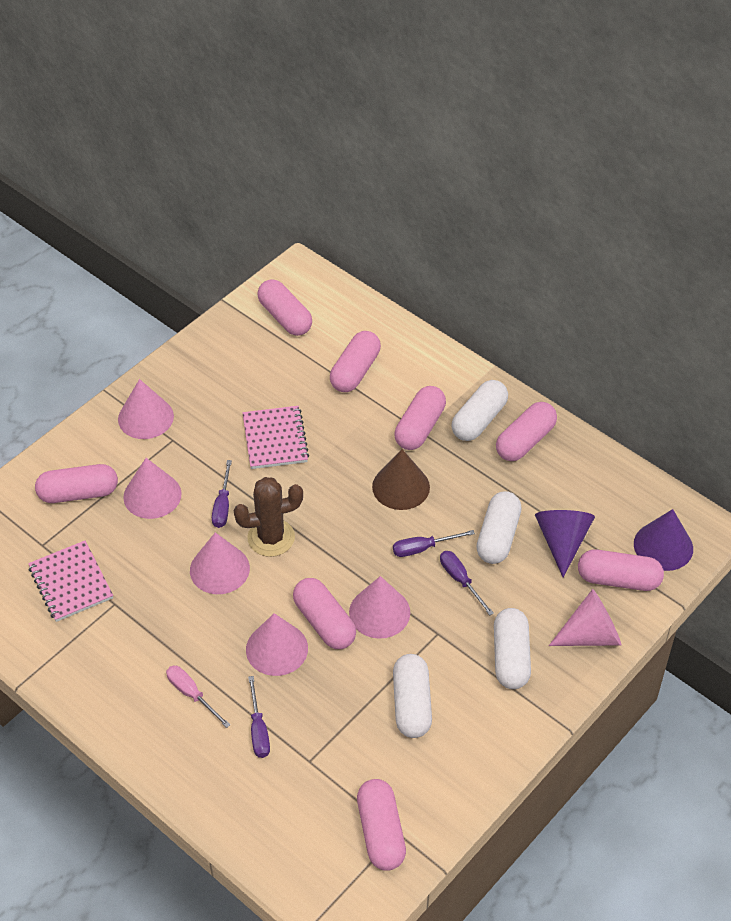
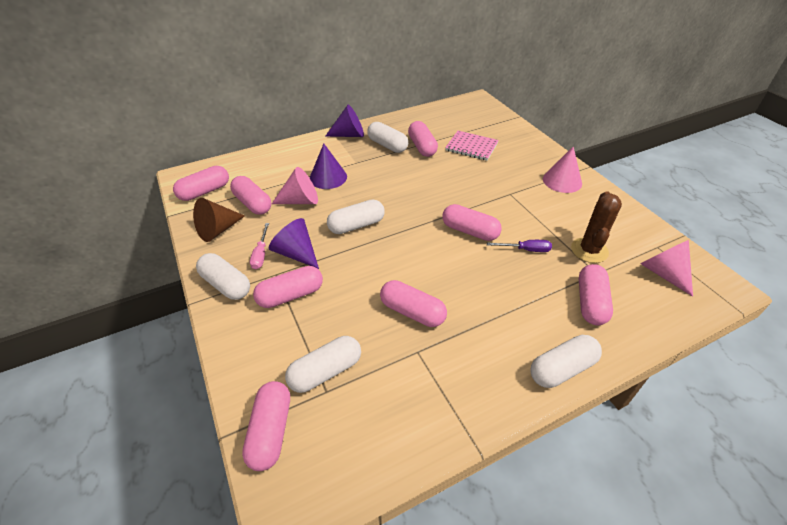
pink cone: 6 -> 3
pink notebook: 2 -> 1
purple cone: 2 -> 3
purple screwdriver: 4 -> 1
white capsule: 4 -> 5

